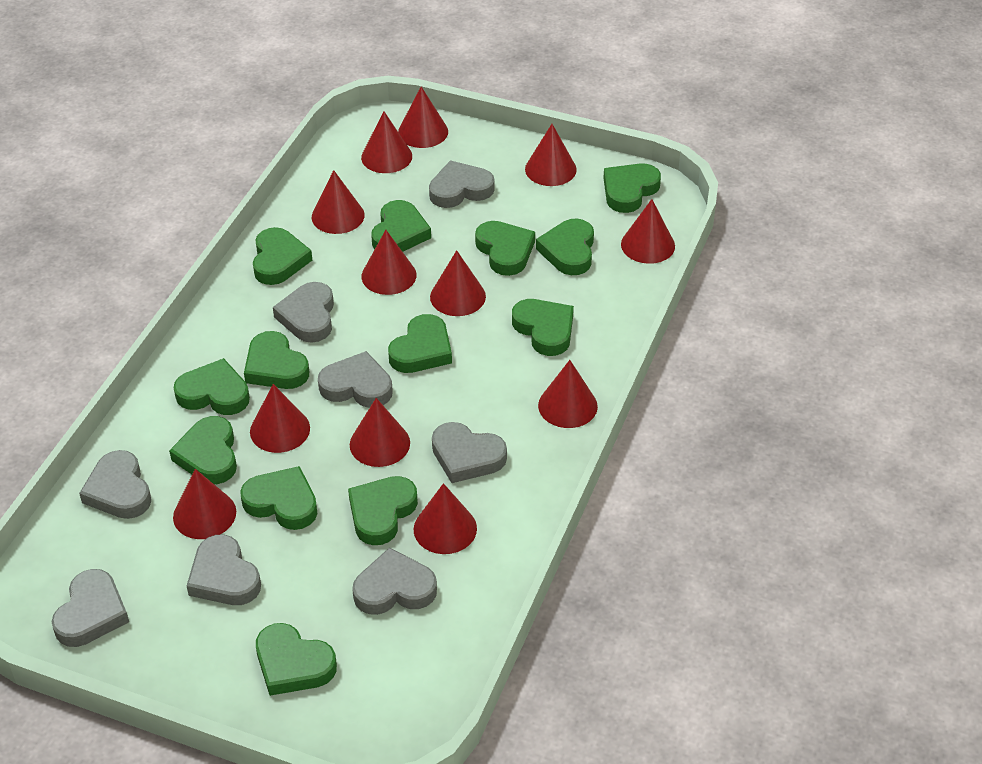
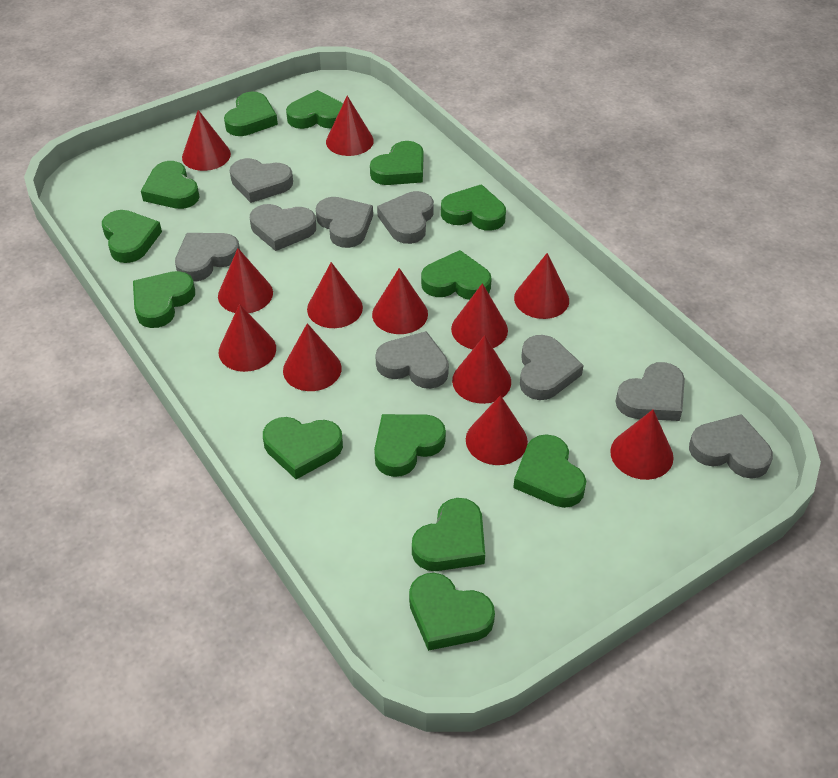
grey heart: 8 -> 9

